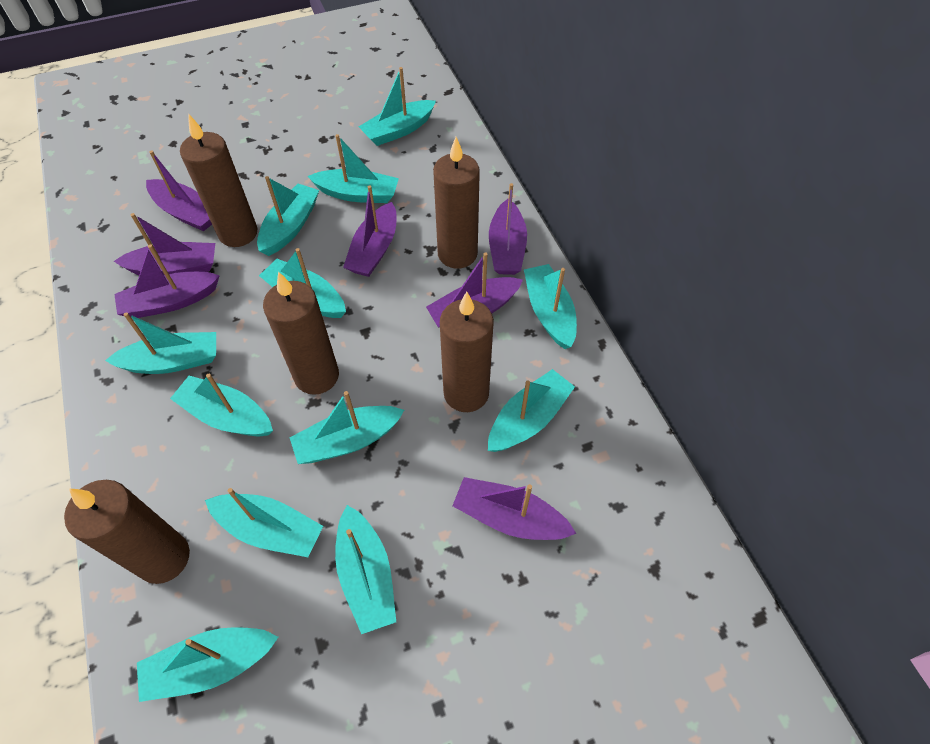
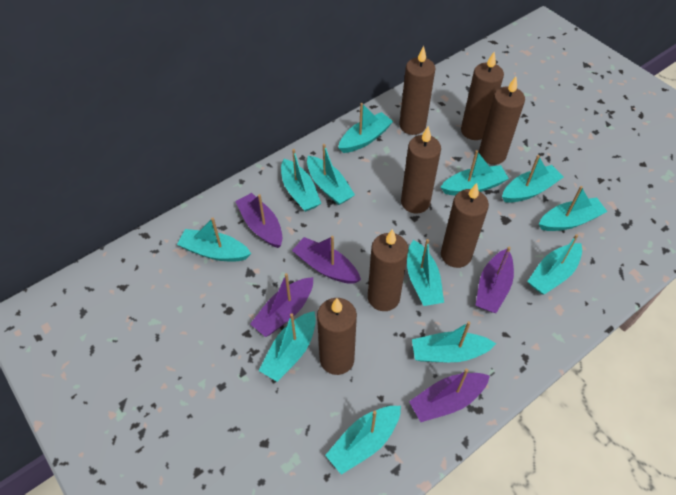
brown candle: 5 -> 7
purple boat: 7 -> 5

